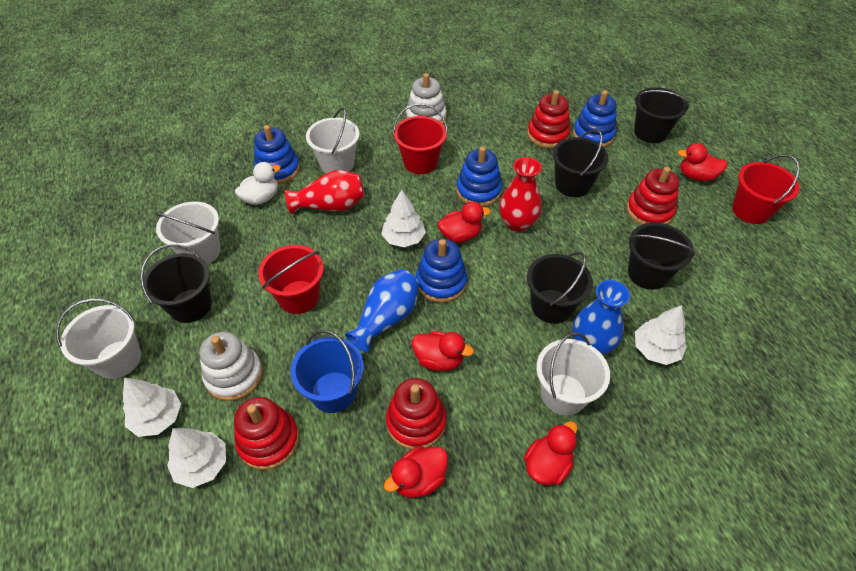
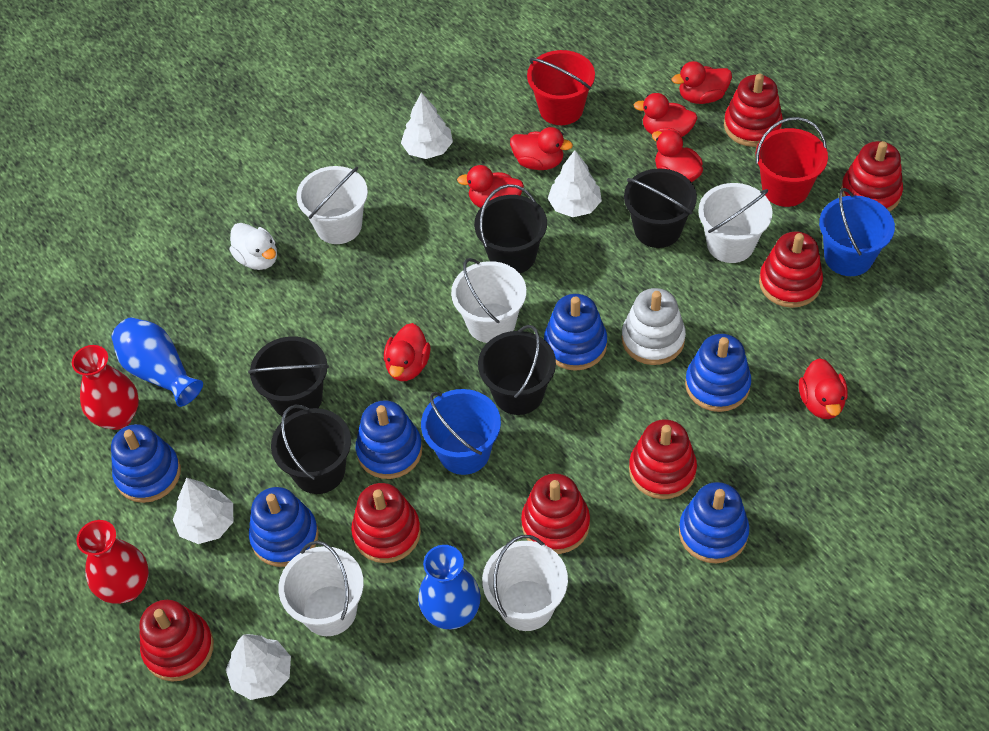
blue bucket: 1 -> 2
blue stacking toy: 4 -> 6
red bucket: 3 -> 2
red duck: 5 -> 7
red stacking toy: 4 -> 7
white bucket: 4 -> 5
white stacking toy: 2 -> 1

